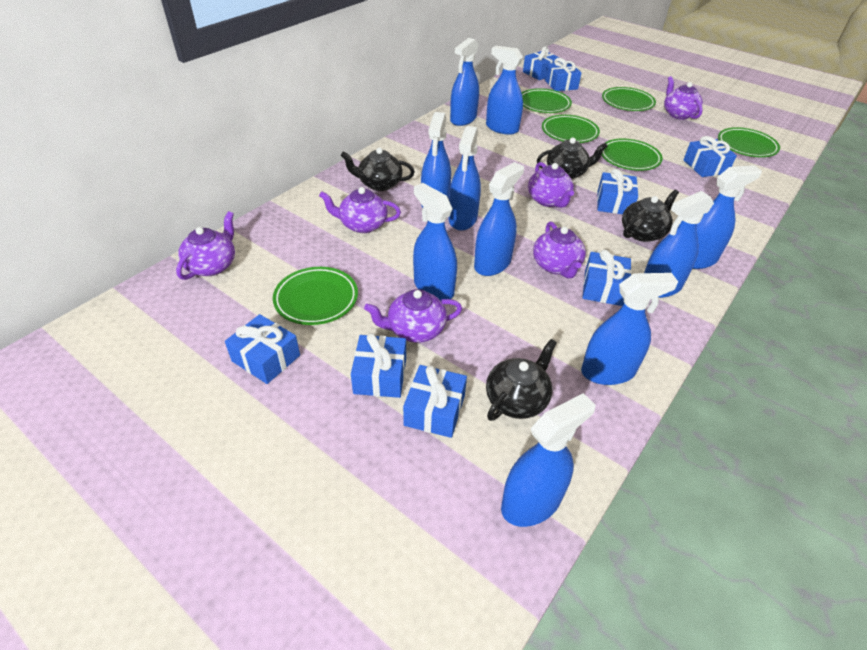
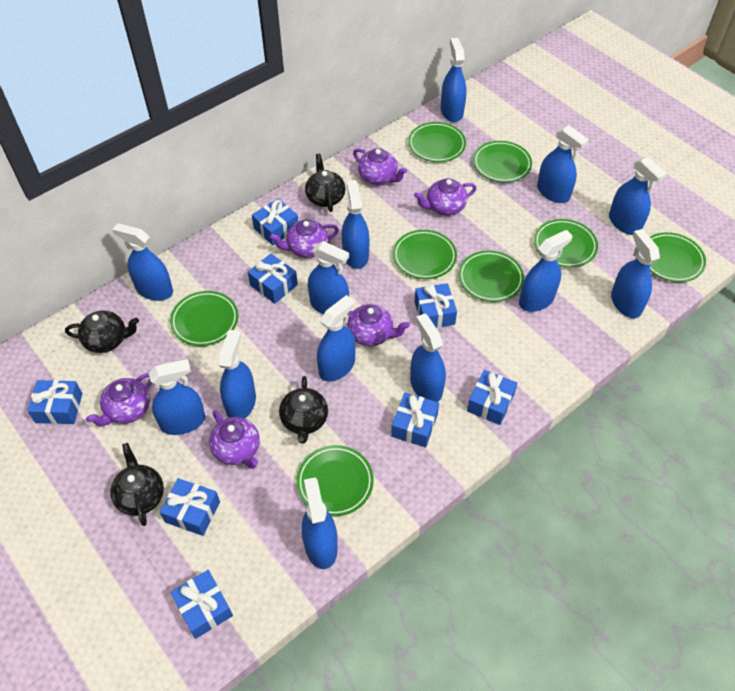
blue spray bottle: 10 -> 13
green plate: 6 -> 8

